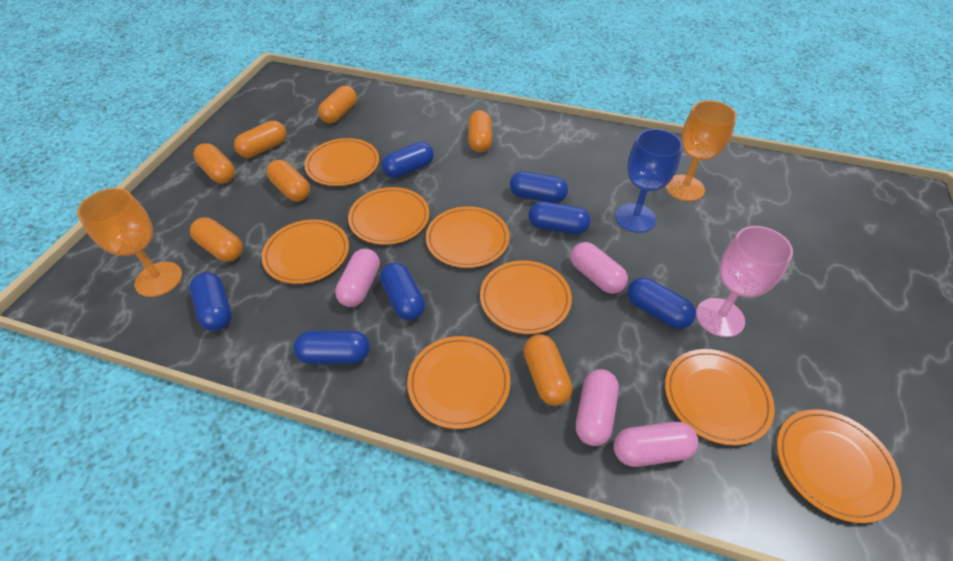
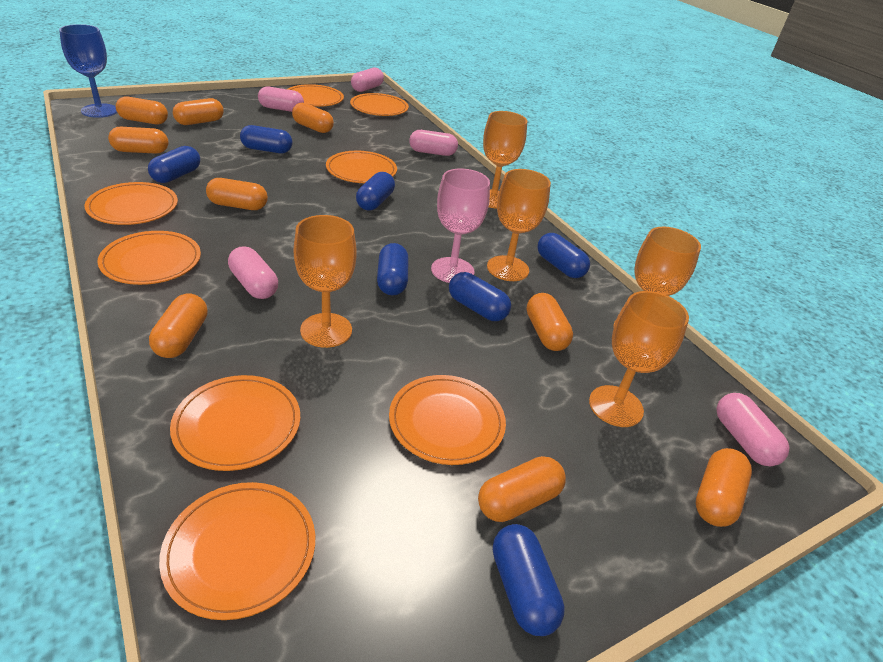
orange capsule: 7 -> 9
orange goblet: 2 -> 5
pink capsule: 4 -> 5

